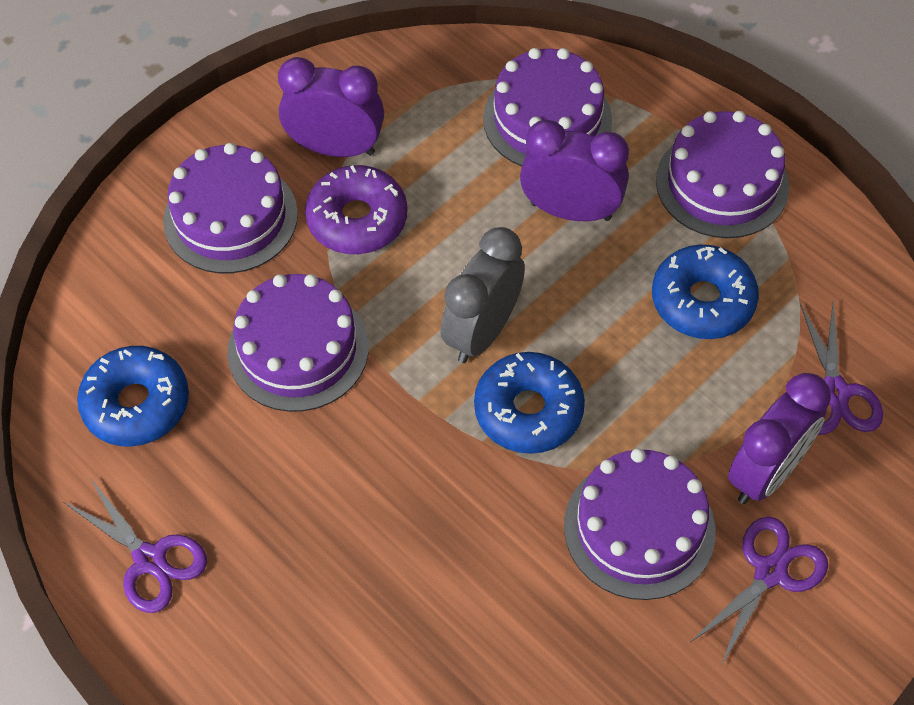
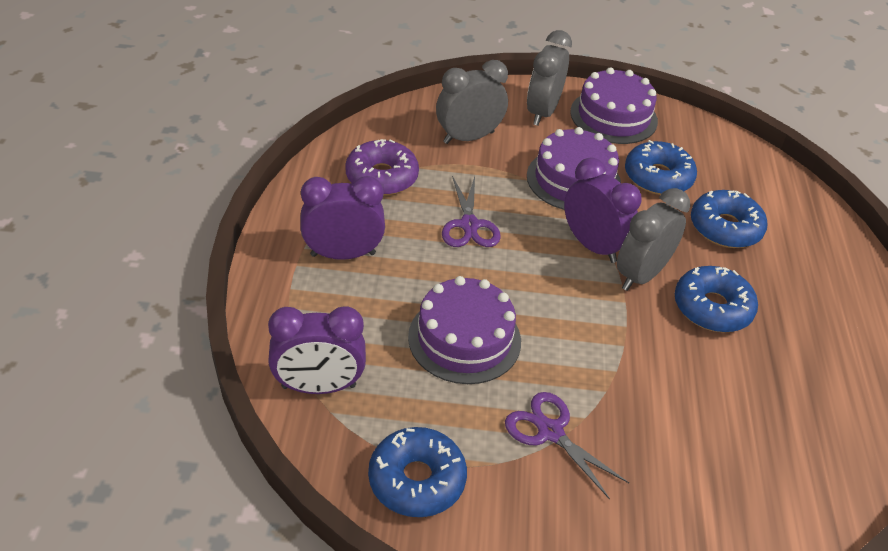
blue donut: 3 -> 4
grey clock: 1 -> 3
purple cake: 5 -> 3
purple scissors: 3 -> 2

